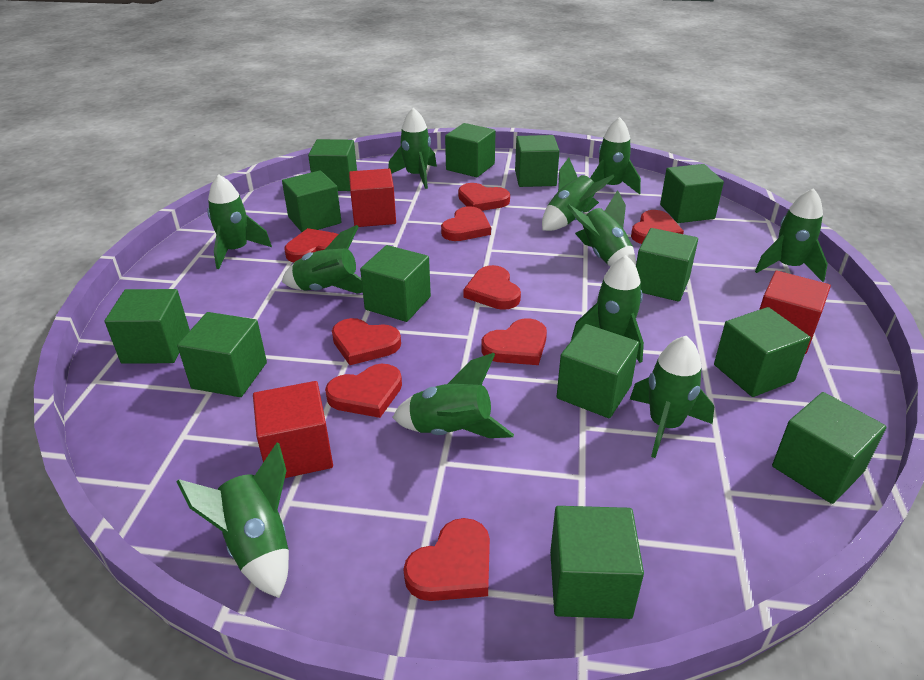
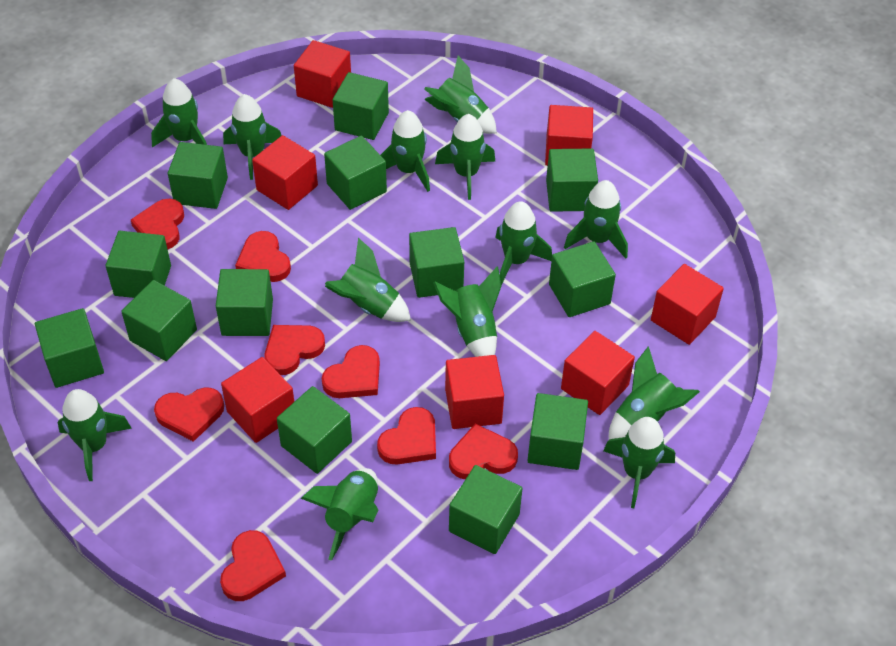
green rocket: 11 -> 13
red cube: 3 -> 7
red heart: 9 -> 8

